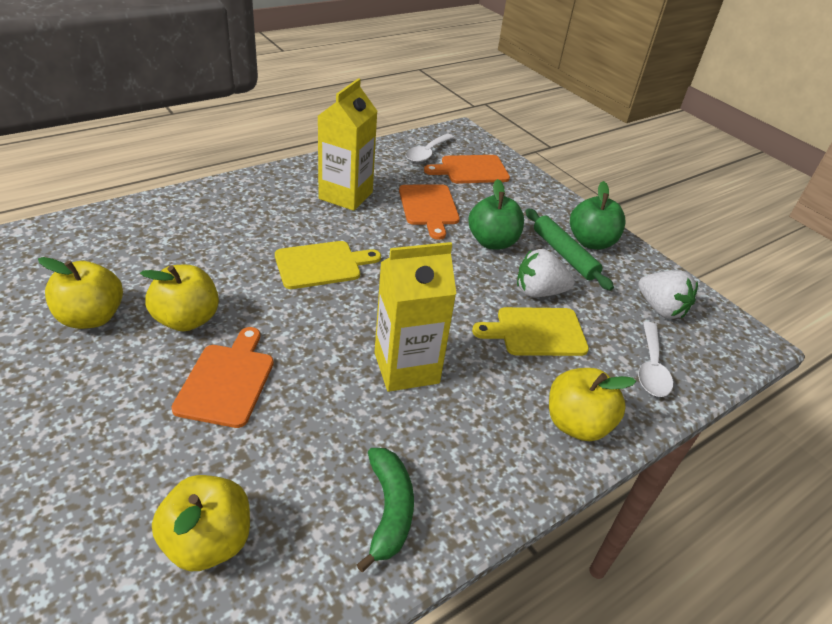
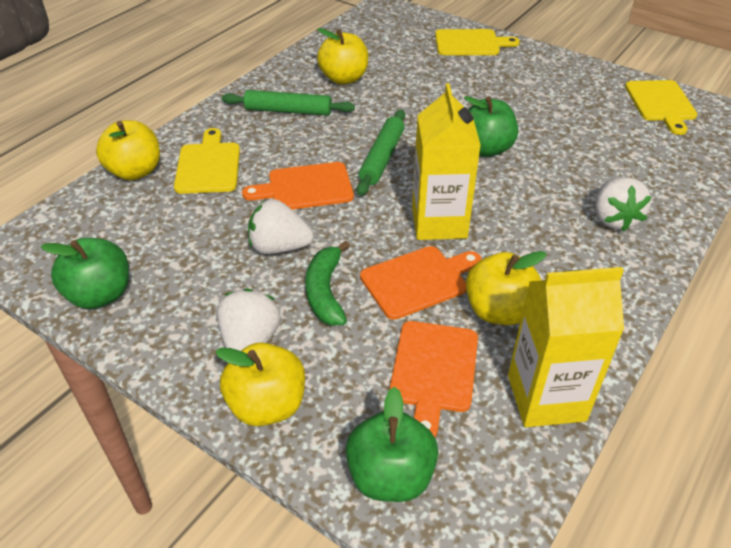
green apple: 2 -> 3
green rolling pin: 1 -> 2
white spoon: 2 -> 0
white strawberry: 2 -> 3
yellow cutting board: 2 -> 3

